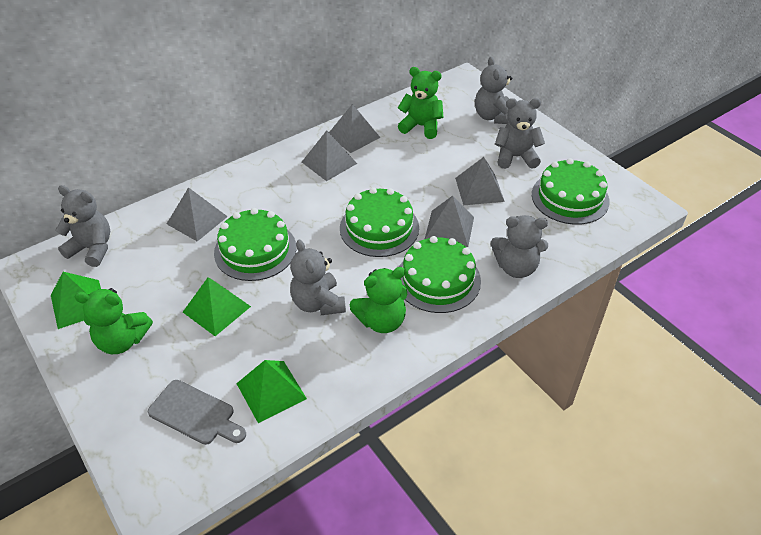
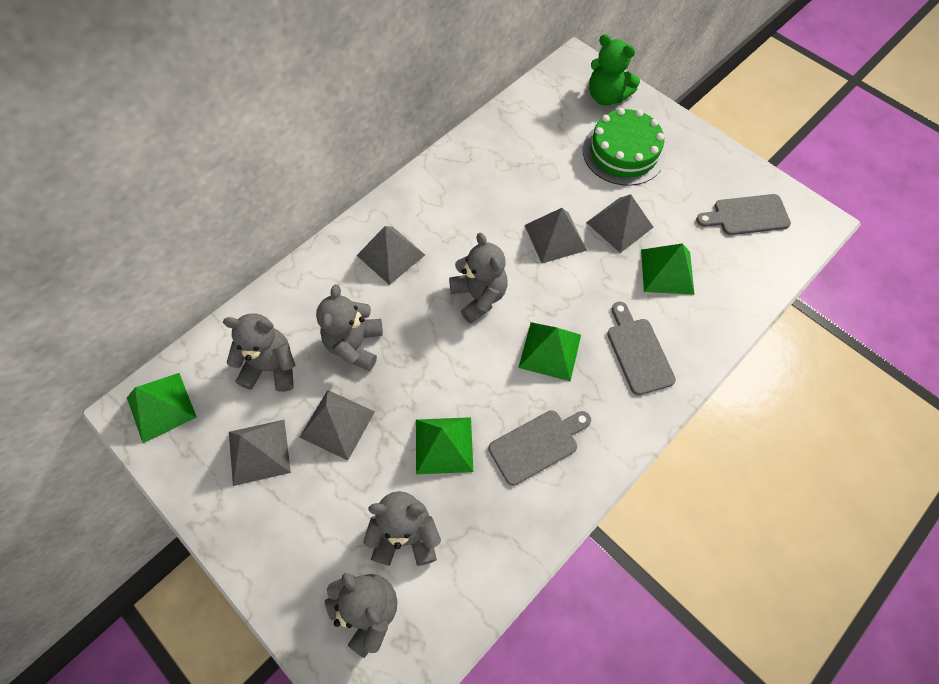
green cake: 4 -> 1
green pyramid: 3 -> 4
green teddy bear: 3 -> 1
grey cutting board: 1 -> 3

